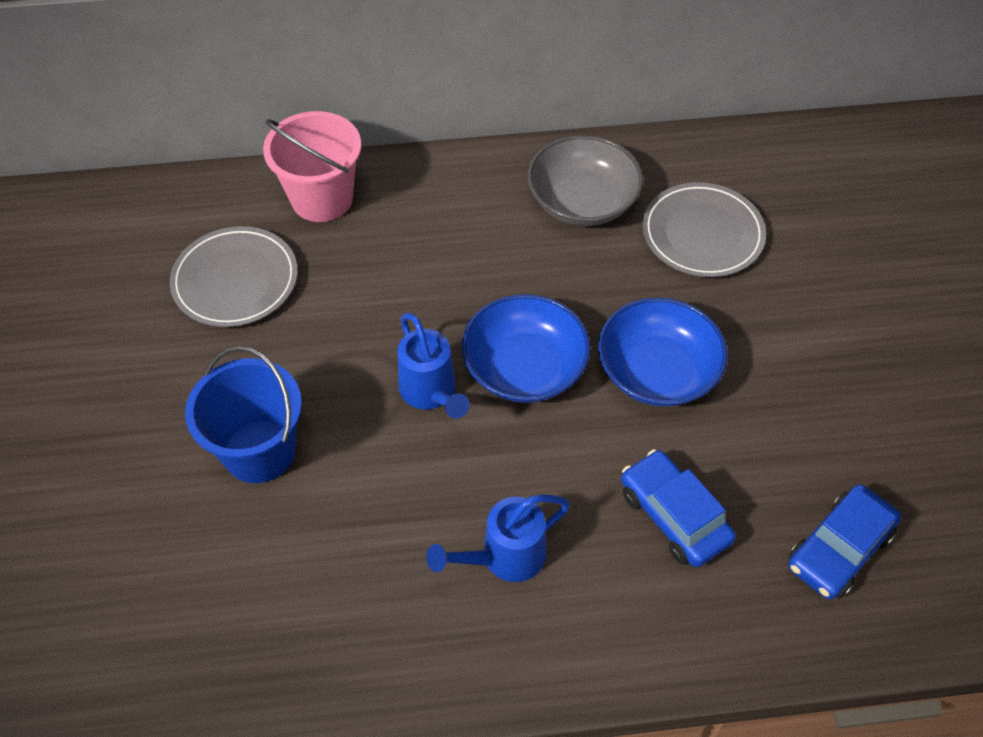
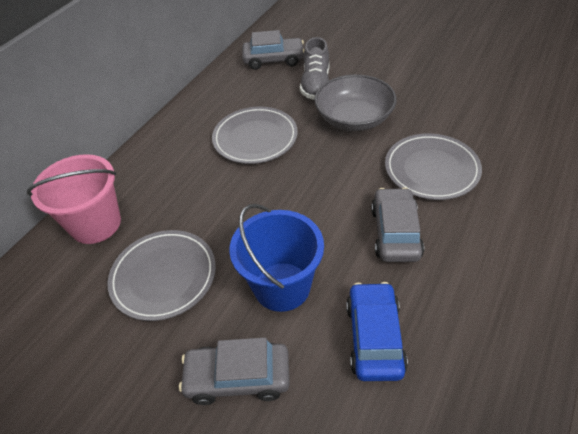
blue bowl: 2 -> 0
blue car: 2 -> 1
blue watering can: 2 -> 0
grey car: 0 -> 3
grey plate: 2 -> 3
grey shoe: 0 -> 1

